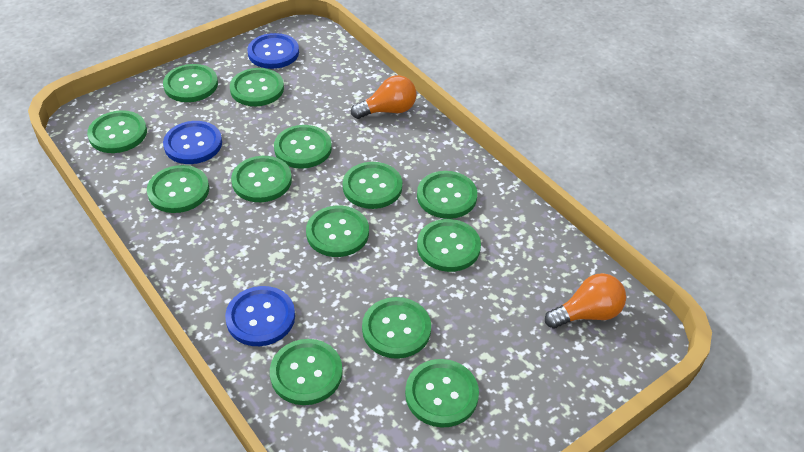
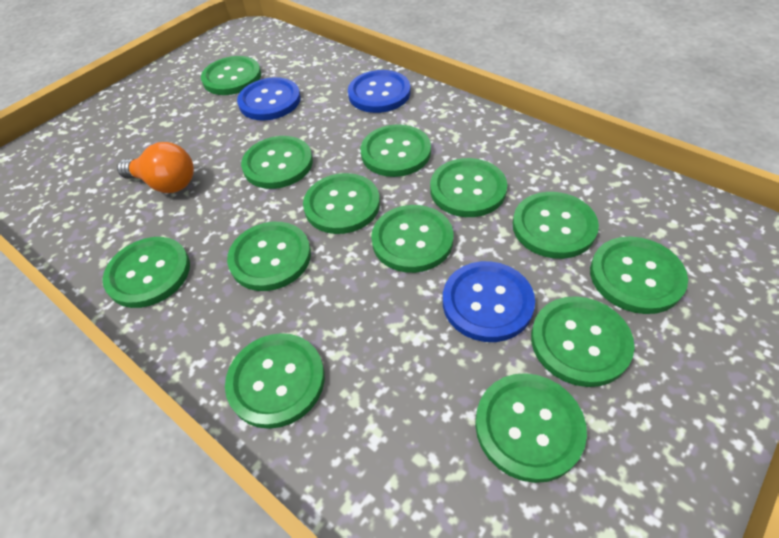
orange light bulb: 2 -> 1

